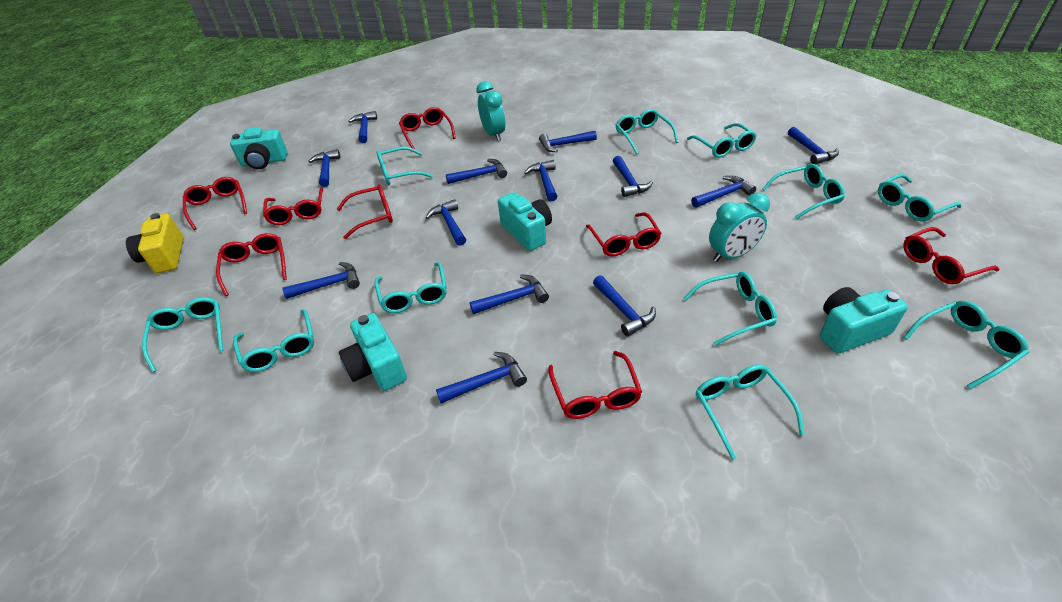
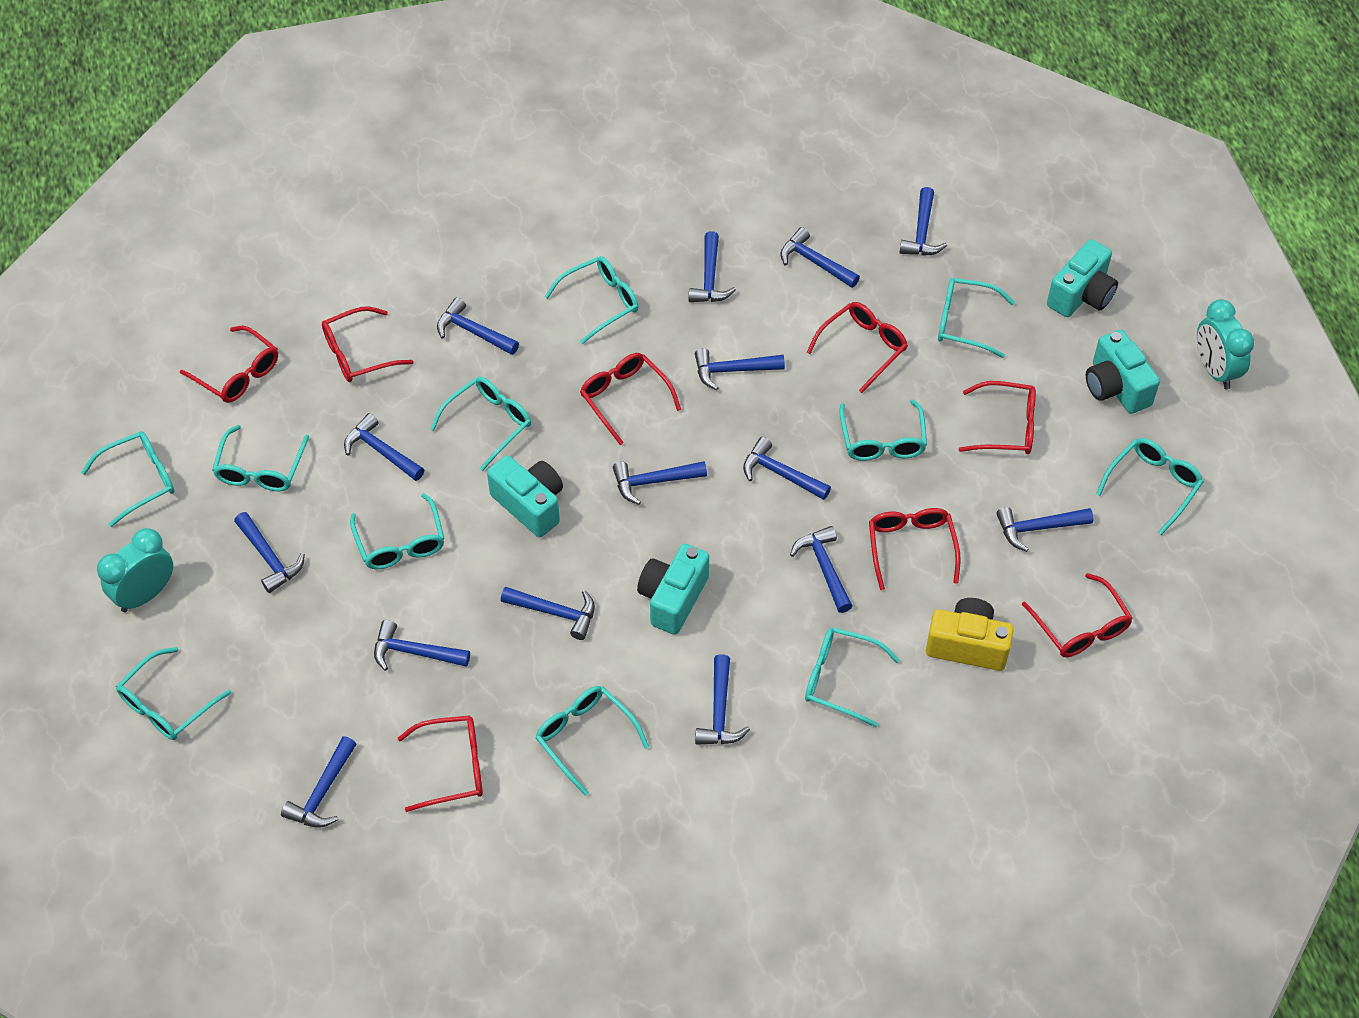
blue hammer: 13 -> 15

